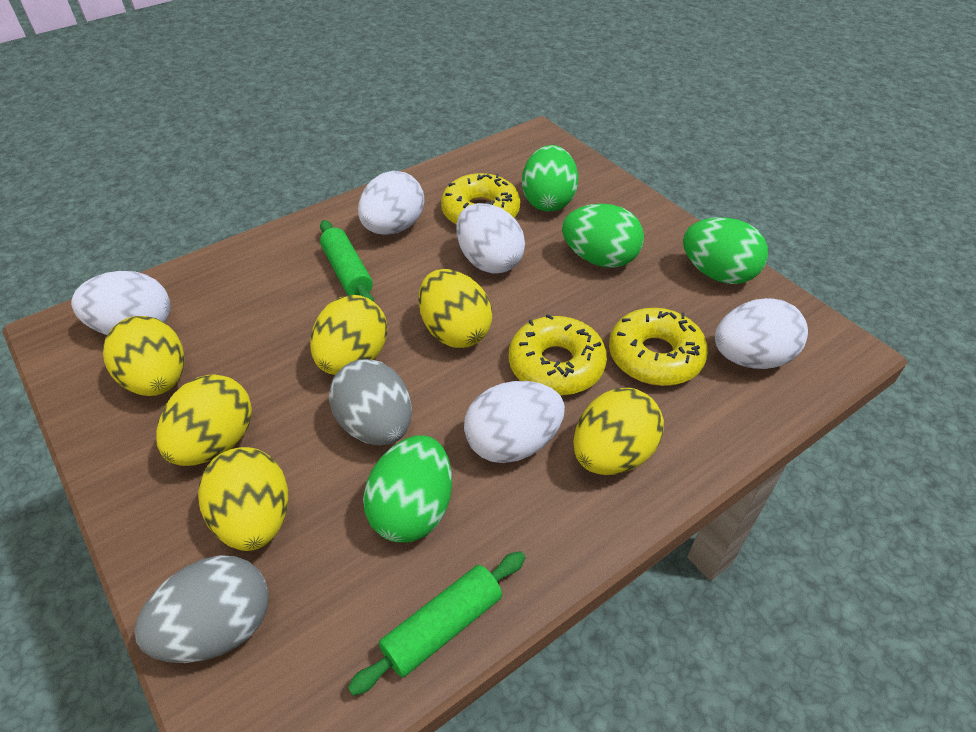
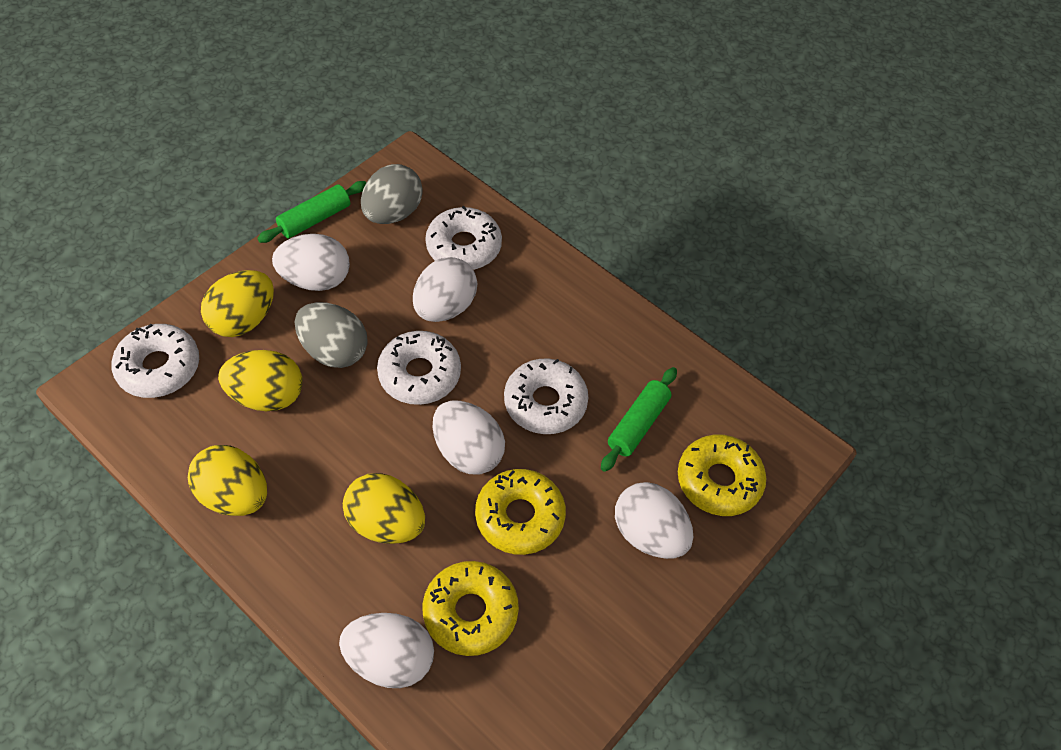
green egg: 4 -> 0
white donut: 0 -> 4
yellow egg: 6 -> 4

